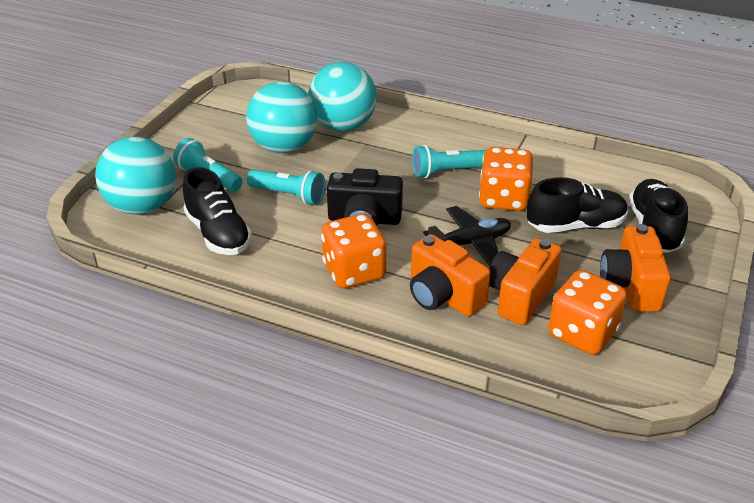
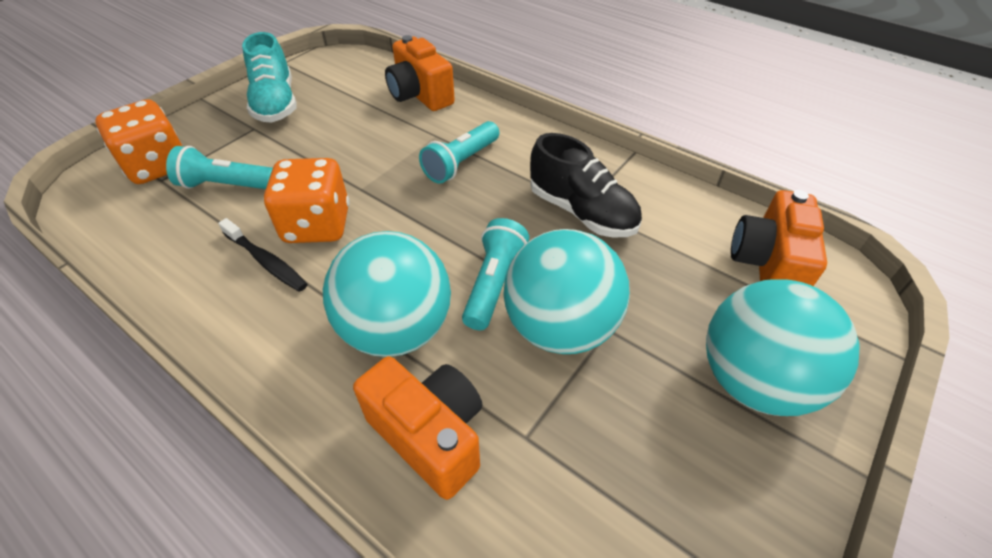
black camera: 1 -> 0
black plane: 1 -> 0
black shoe: 3 -> 1
black toothbrush: 0 -> 1
orange dice: 3 -> 2
turquoise shoe: 0 -> 1

